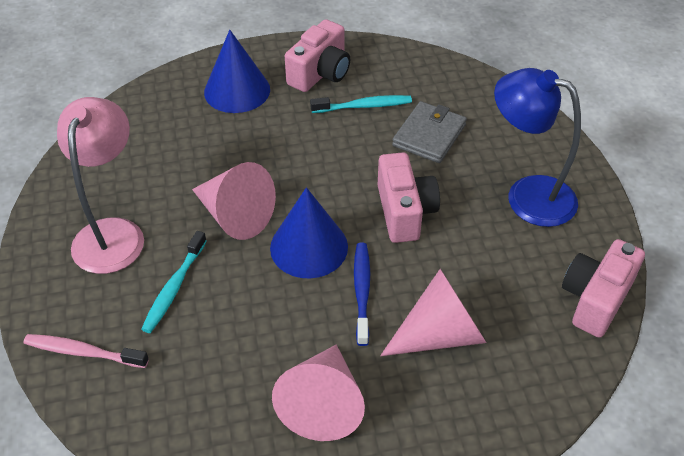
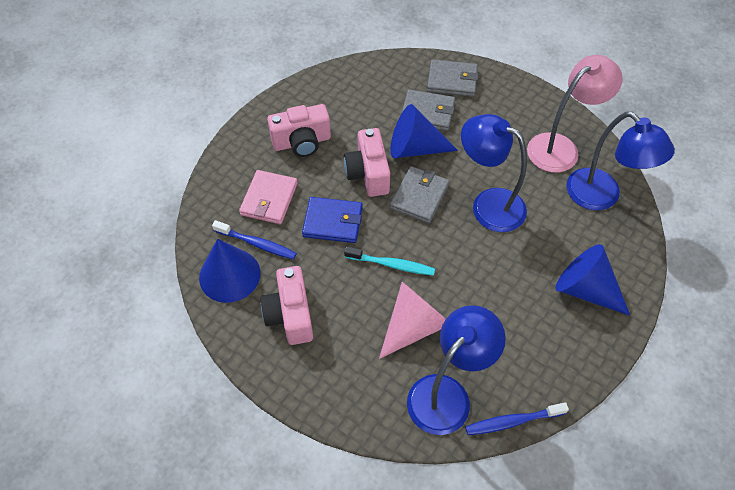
blue cone: 2 -> 3
blue lamp: 1 -> 3
blue toothbrush: 1 -> 2
blue wallet: 0 -> 1
grey wallet: 1 -> 3
pink cone: 3 -> 1
pink toothbrush: 1 -> 0
pink wallet: 0 -> 1
turquoise toothbrush: 2 -> 1

